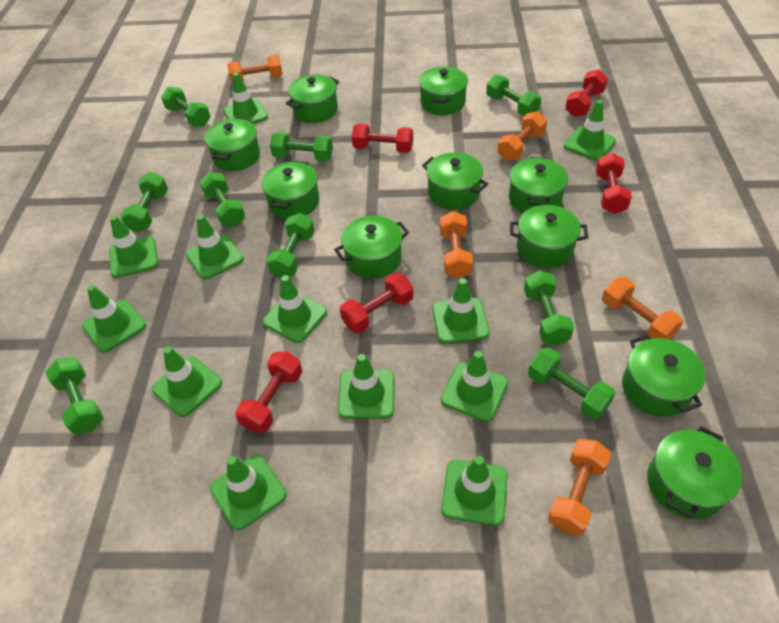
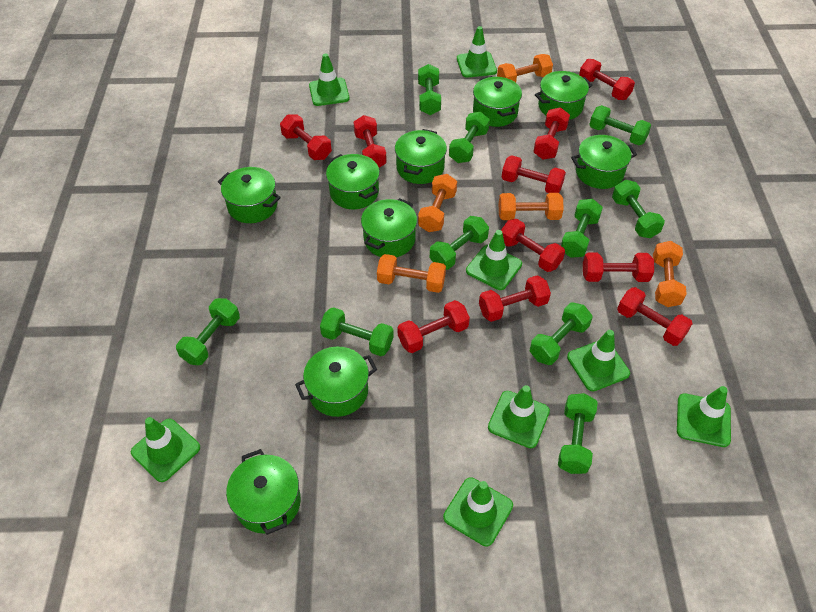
green dumbbell: 9 -> 10
green pot: 10 -> 9
green traffic cone: 12 -> 8
red dumbbell: 5 -> 10

